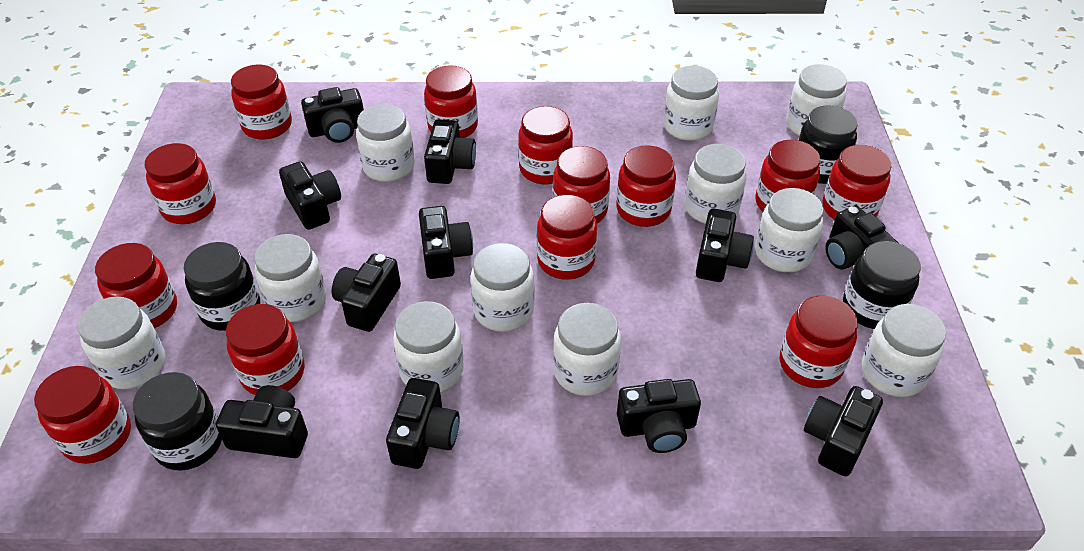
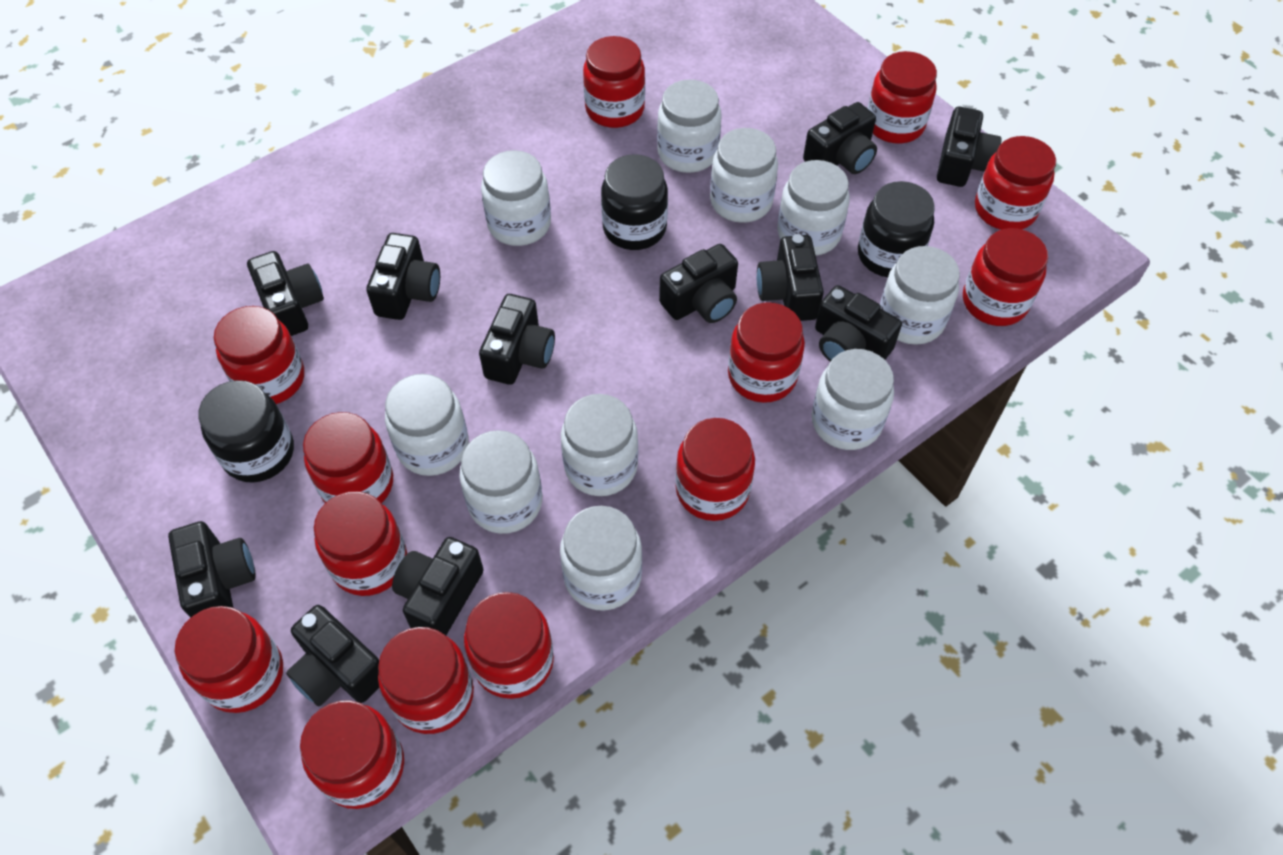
black jar: 4 -> 3
white jar: 11 -> 10

